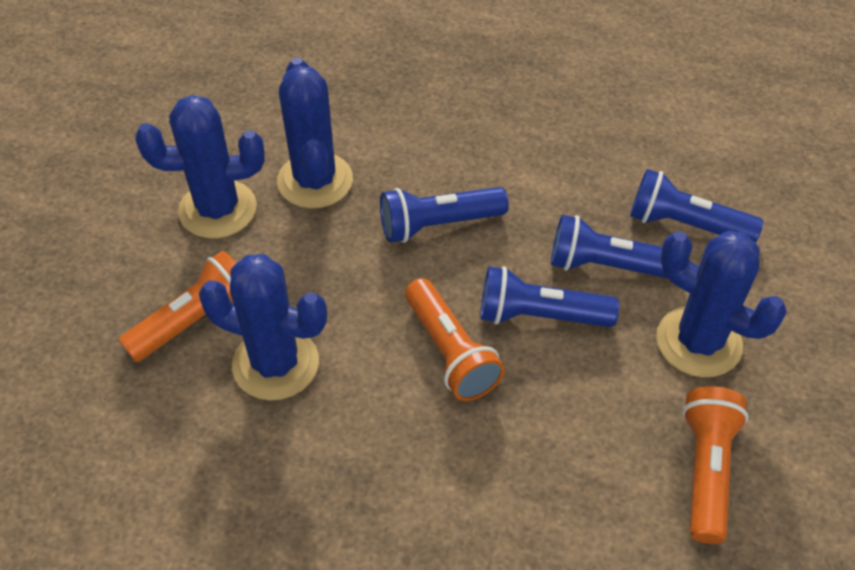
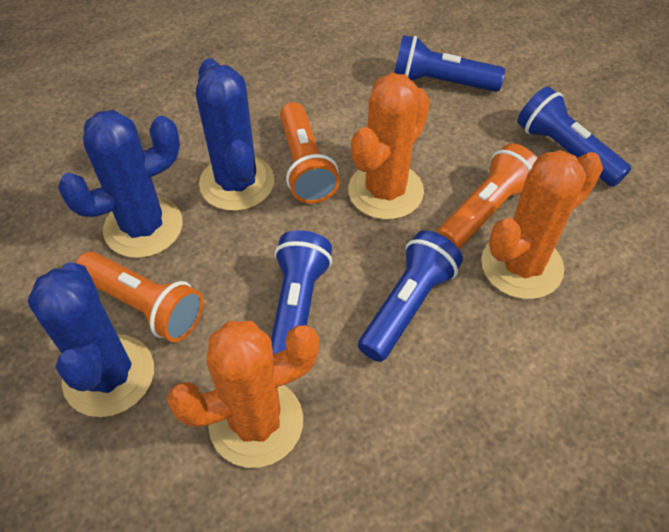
blue cactus: 4 -> 3
orange cactus: 0 -> 3

